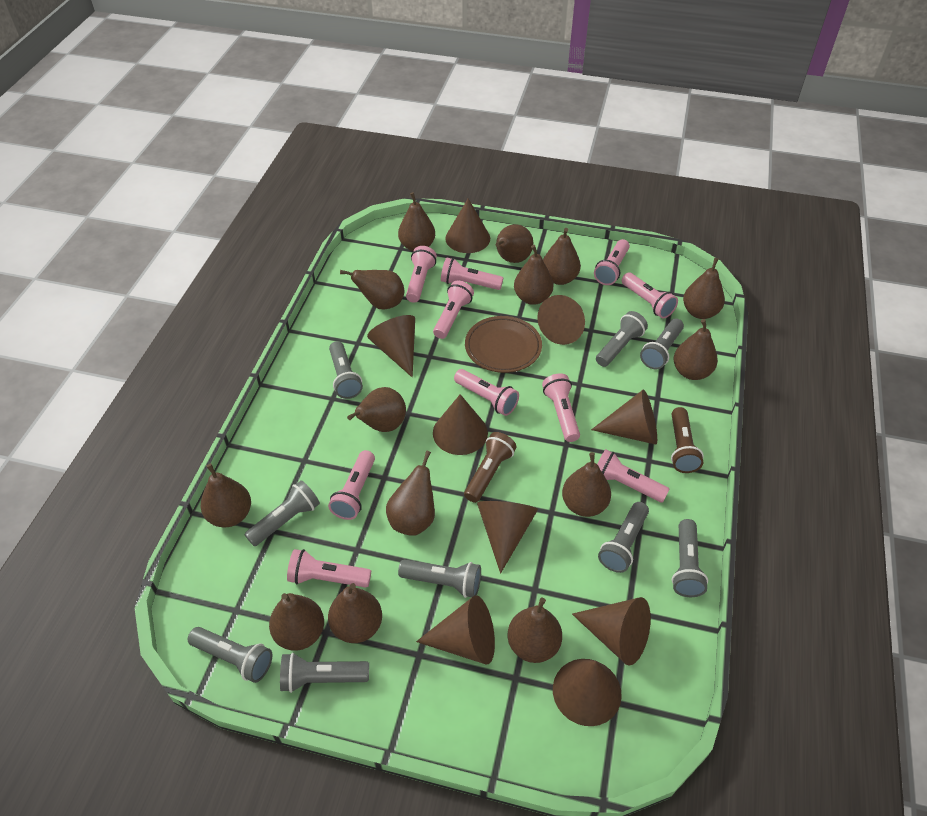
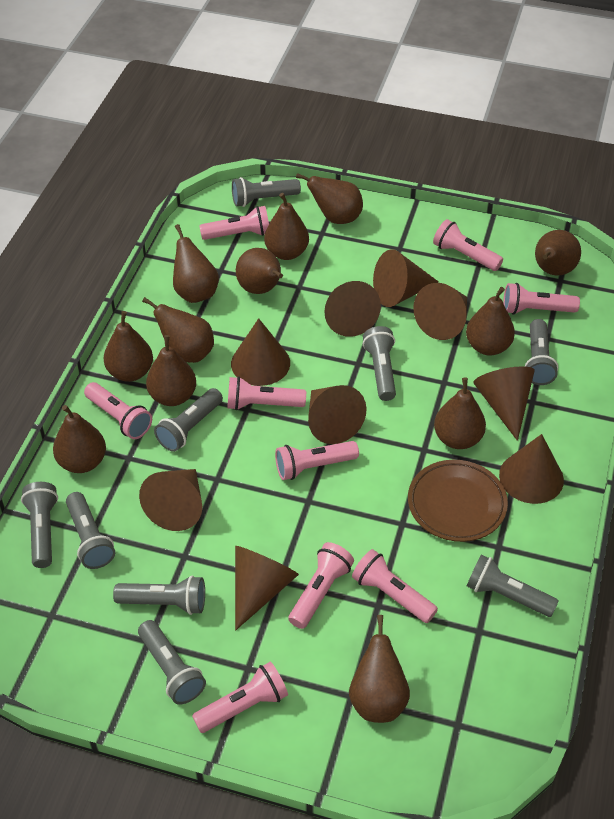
brown flashlight: 2 -> 0
brown pear: 14 -> 12
pink flashlight: 10 -> 9

